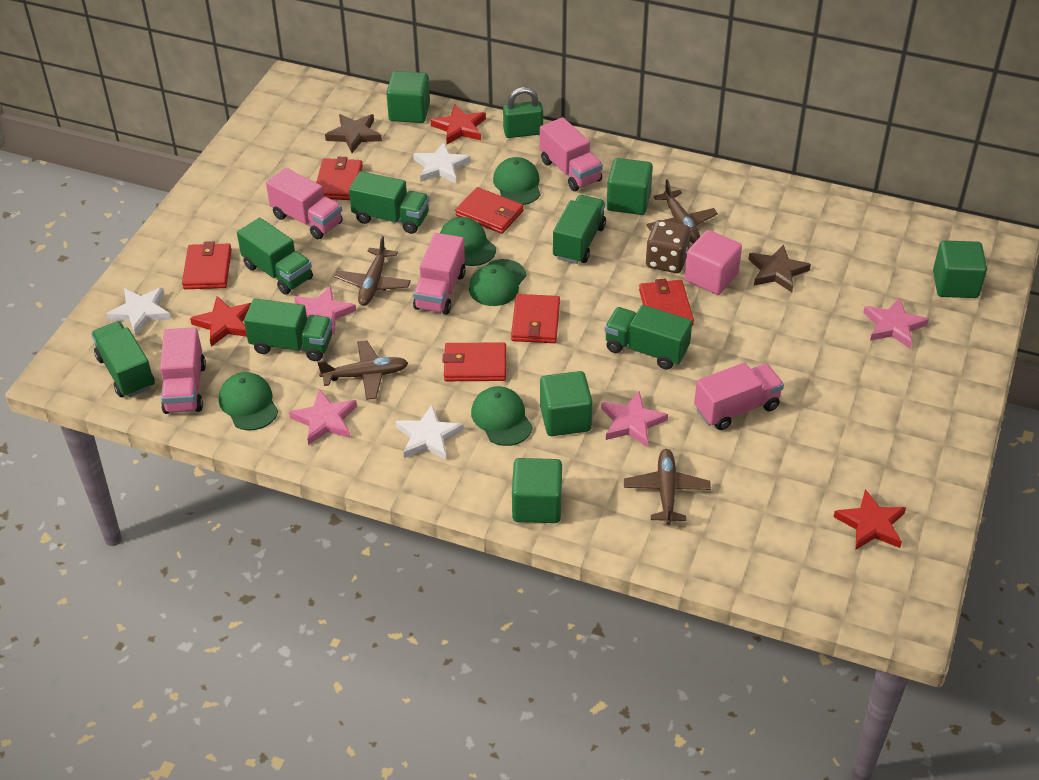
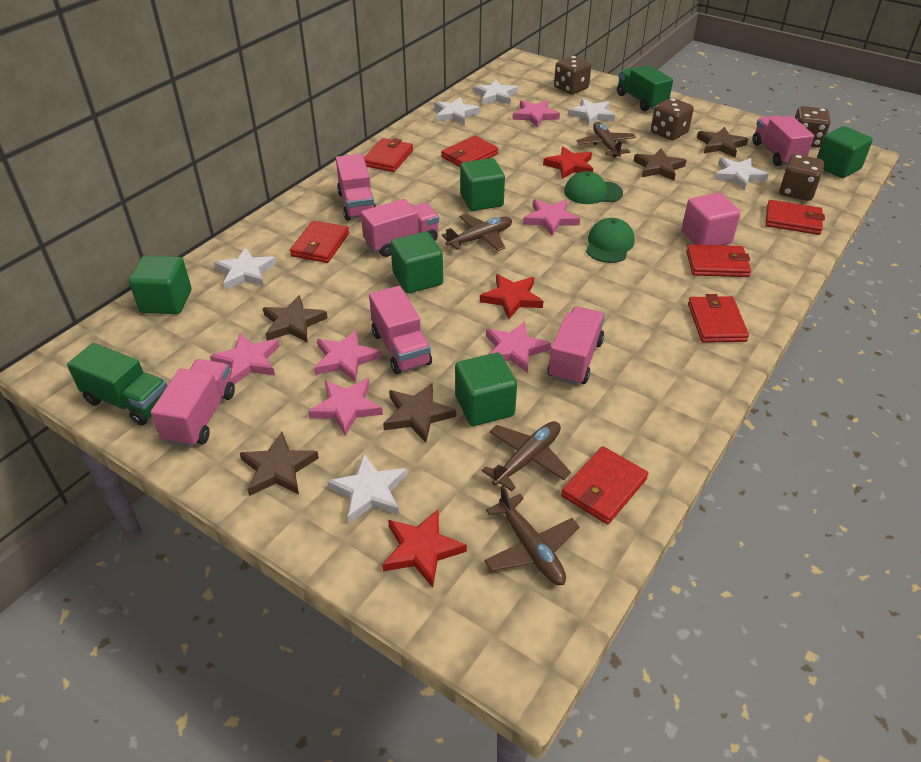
brown dice: 1 -> 4
brown star: 2 -> 5
green cap: 5 -> 2
green padlock: 1 -> 0
green truck: 6 -> 2
pink star: 4 -> 6
pink truck: 5 -> 6
red wallet: 6 -> 7
white star: 3 -> 6

